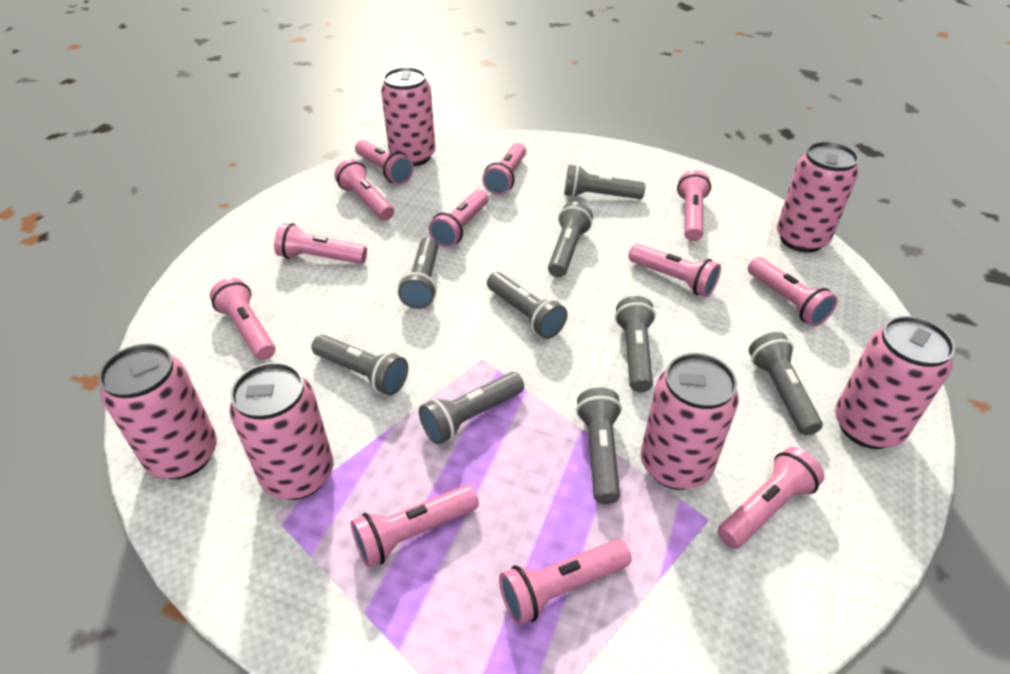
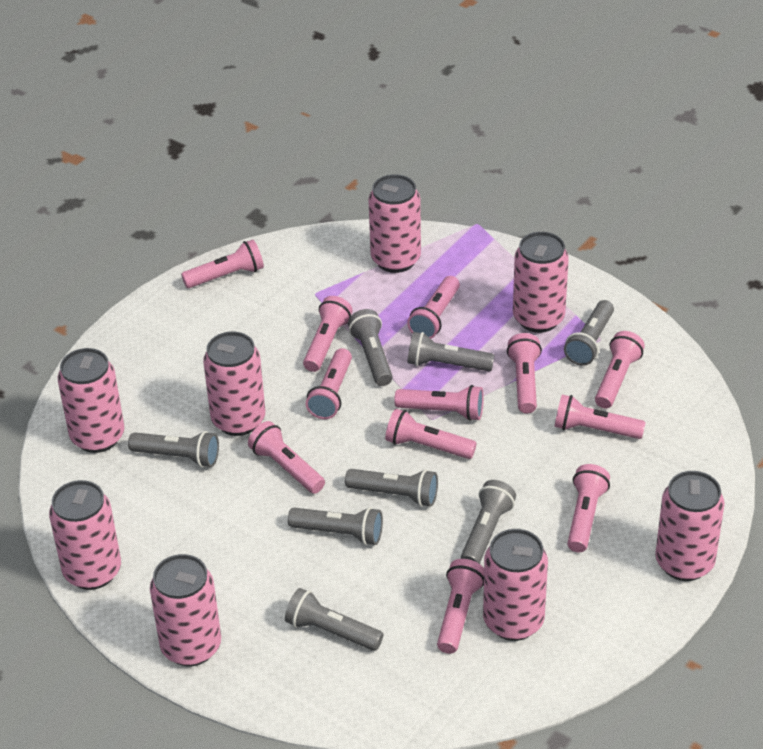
grey flashlight: 9 -> 8
pink can: 6 -> 8

